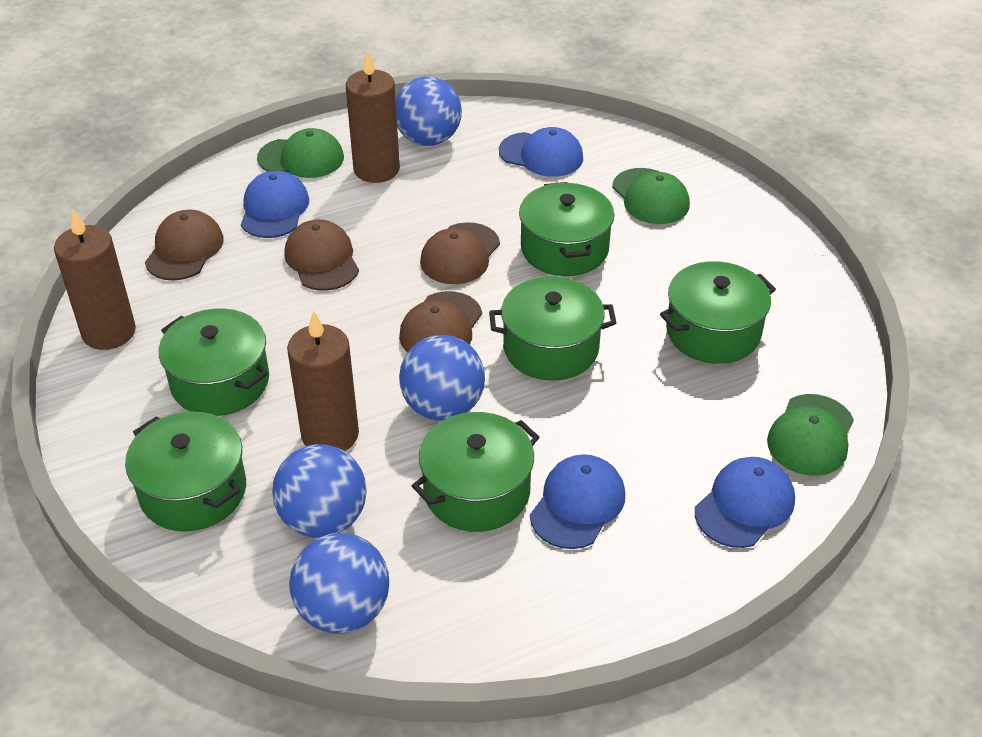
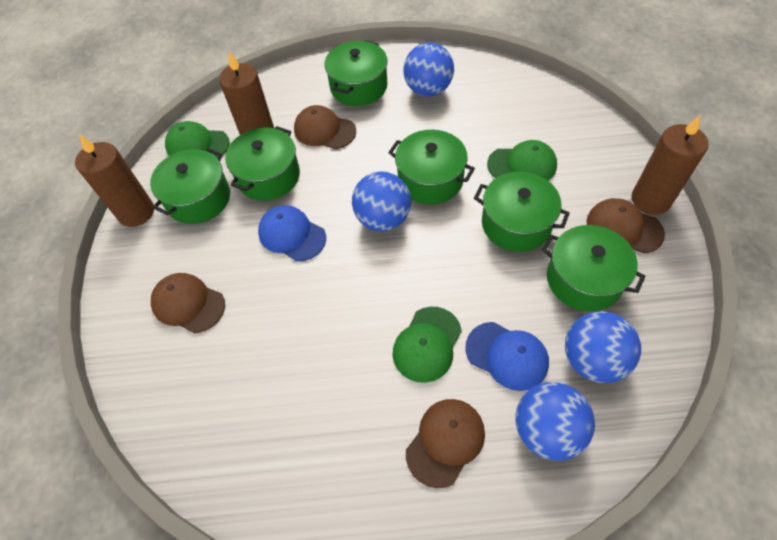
blue cap: 4 -> 2

